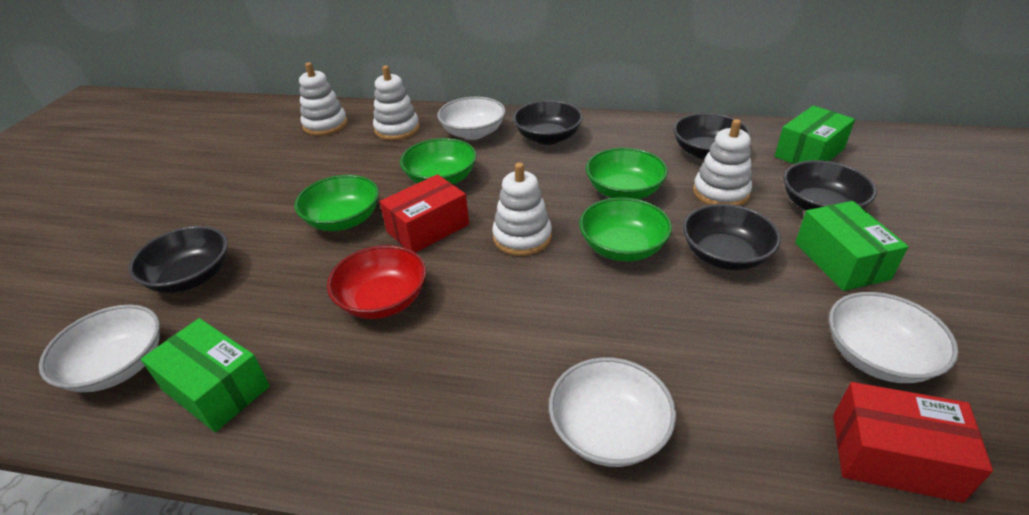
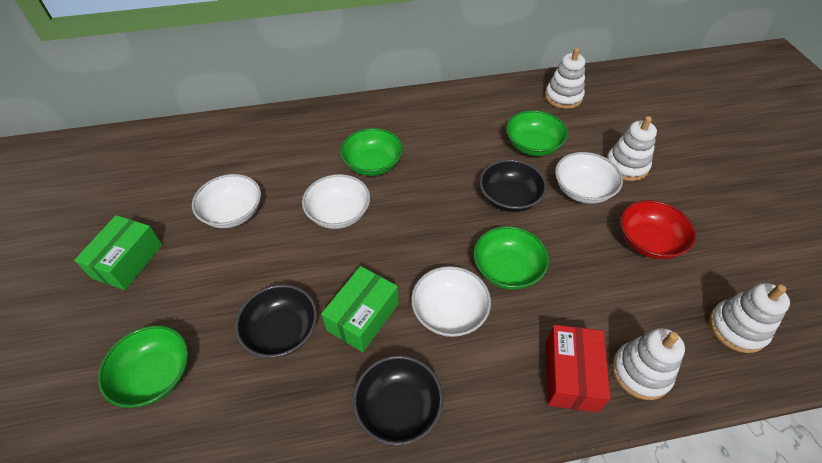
black bowl: 5 -> 3
green box: 3 -> 2
red box: 2 -> 1

